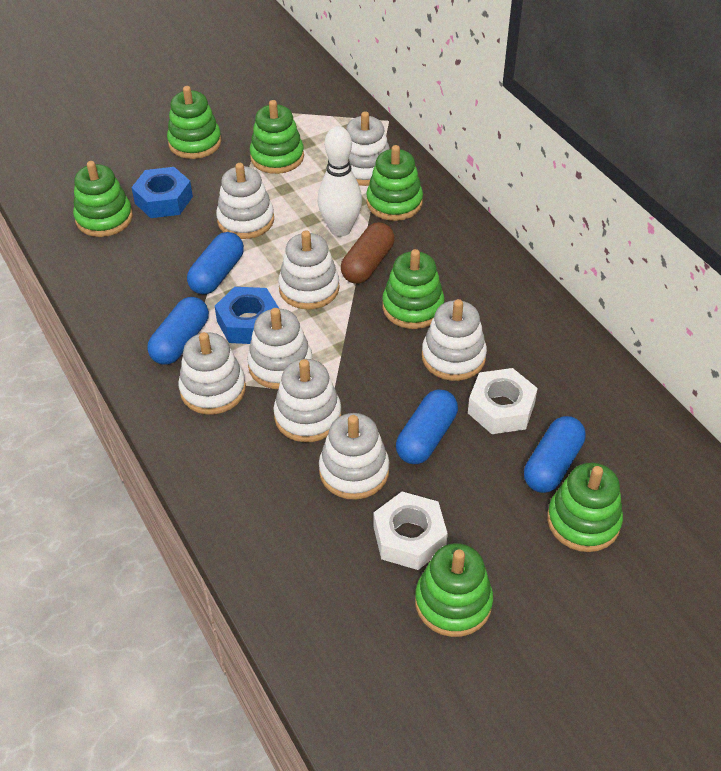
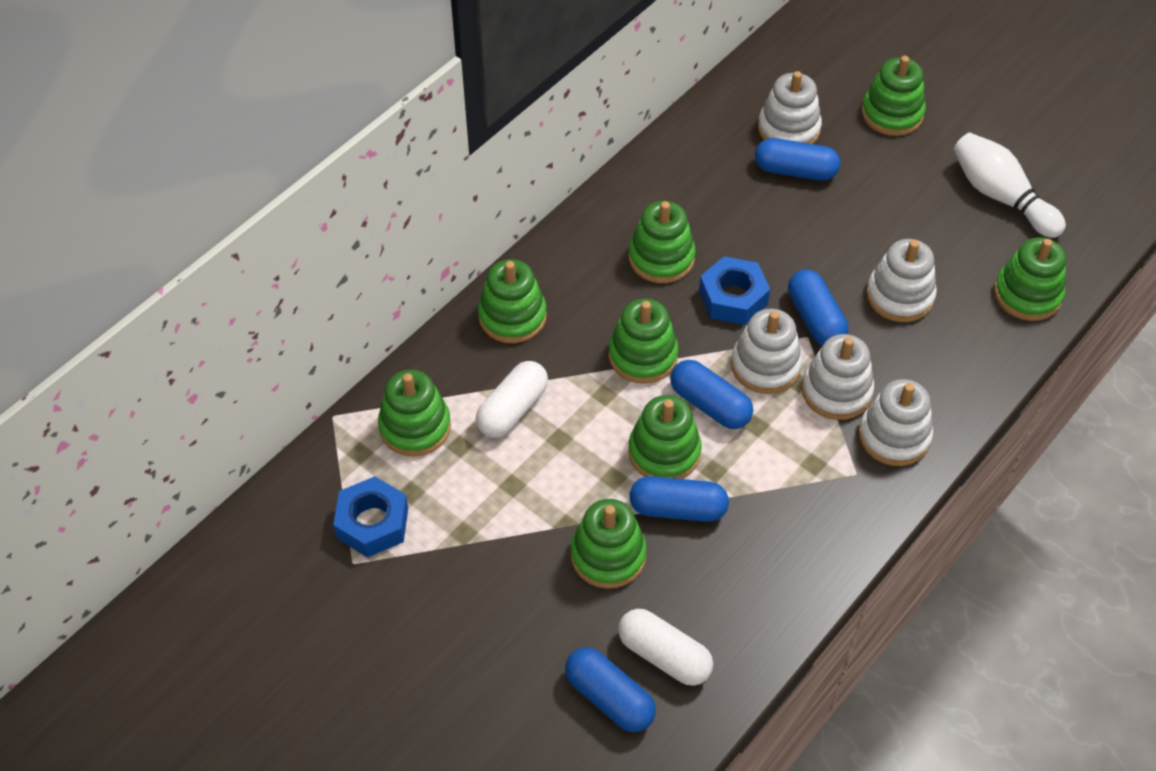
blue capsule: 4 -> 5
brown capsule: 1 -> 0
green stacking toy: 7 -> 8
white capsule: 0 -> 2
white nut: 2 -> 0
white stacking toy: 8 -> 5

